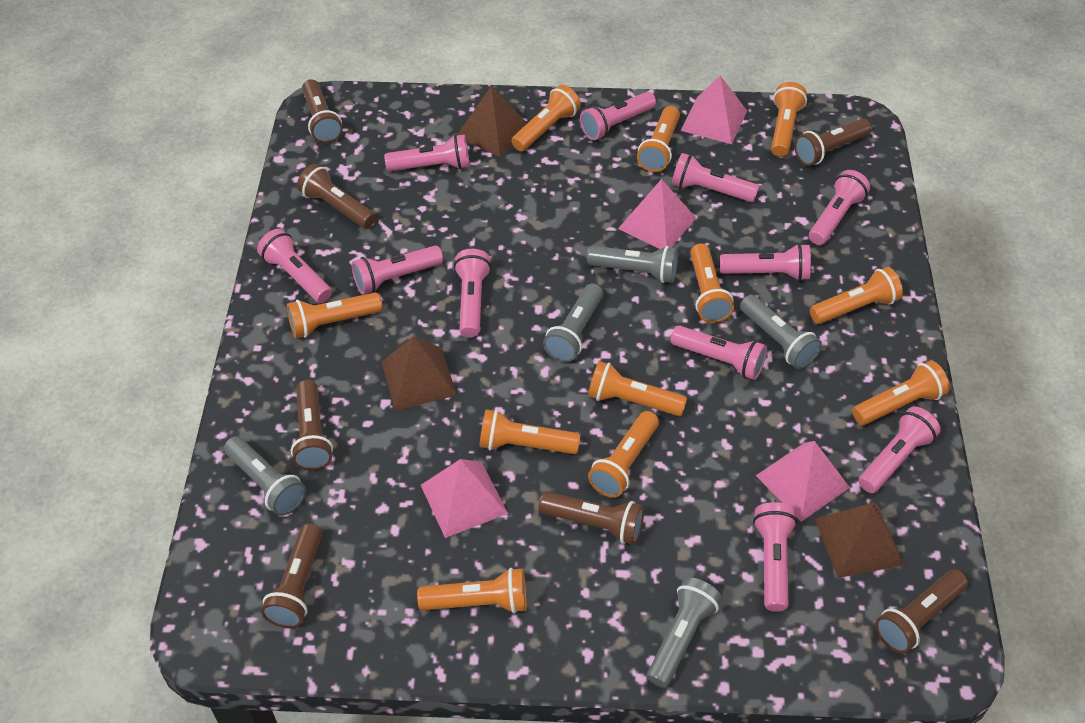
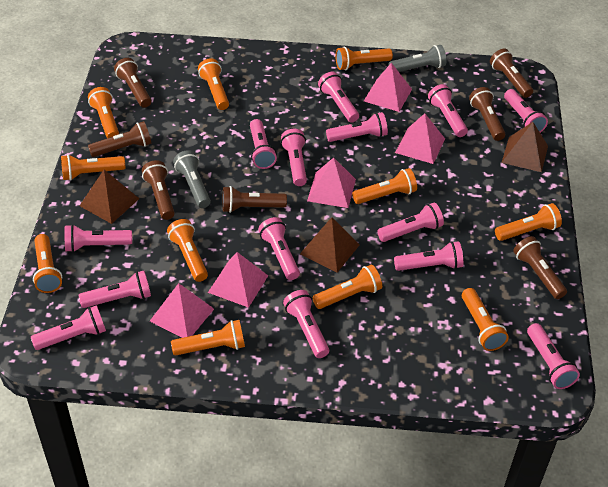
grey flashlight: 5 -> 2
pink flashlight: 11 -> 14
pink pyramid: 4 -> 5

